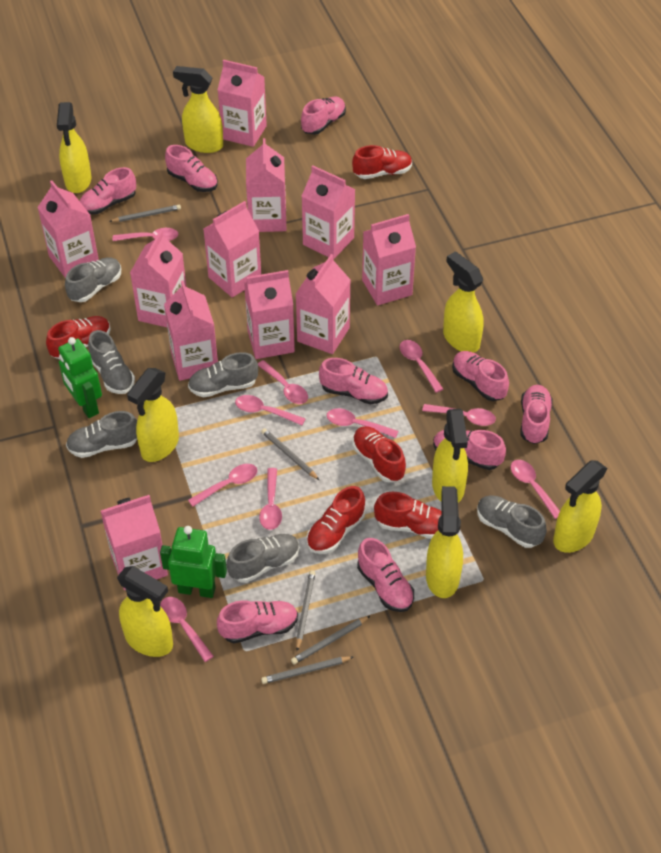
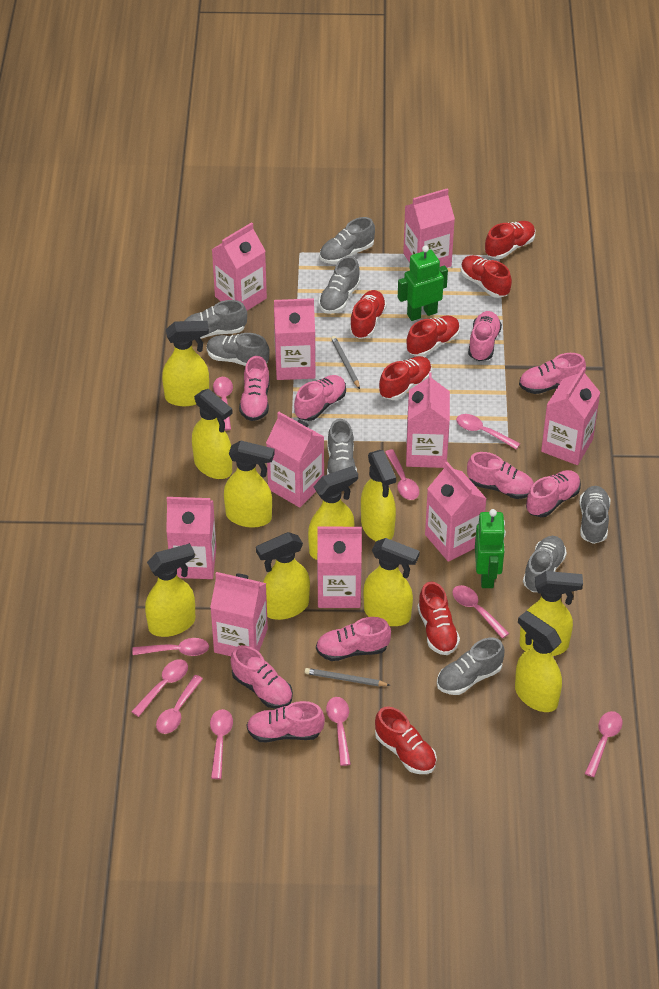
grey pencil: 5 -> 2
grey shoe: 6 -> 8
pink carton: 11 -> 10
red shoe: 5 -> 7
yellow spray bottle: 8 -> 10

